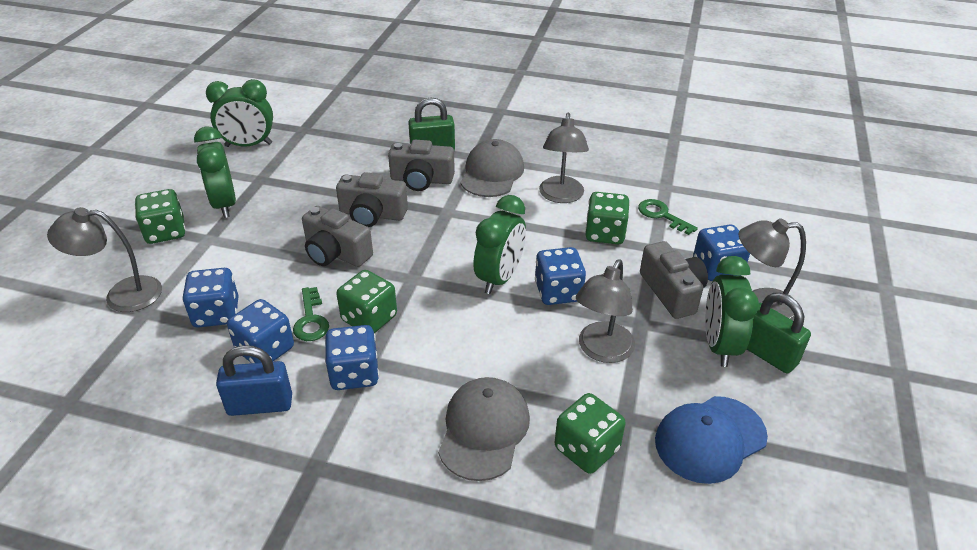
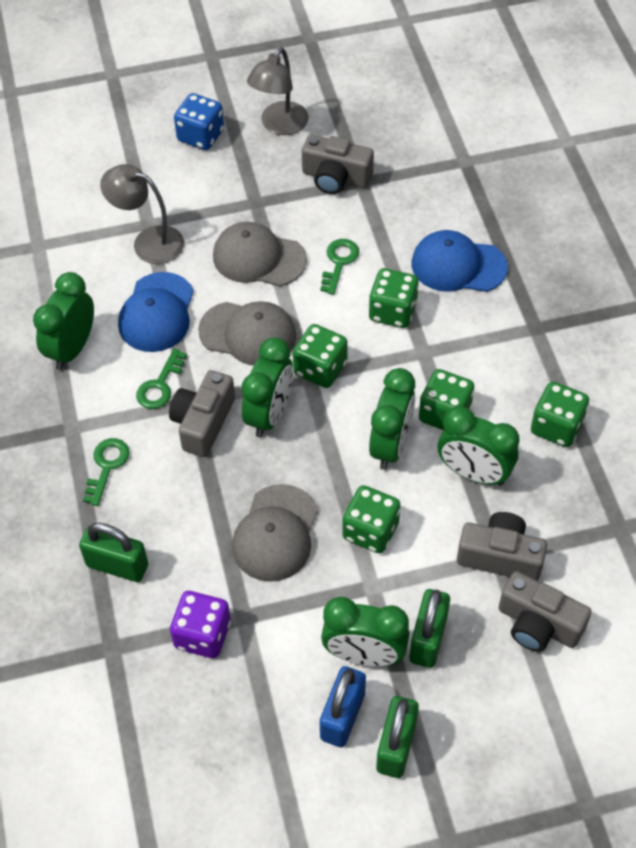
blue cap: 1 -> 2
blue dice: 5 -> 1
green clock: 4 -> 5
green dice: 4 -> 5
green key: 2 -> 3
green padlock: 2 -> 3
grey cap: 2 -> 3
grey lamp: 4 -> 2
purple dice: 0 -> 1

